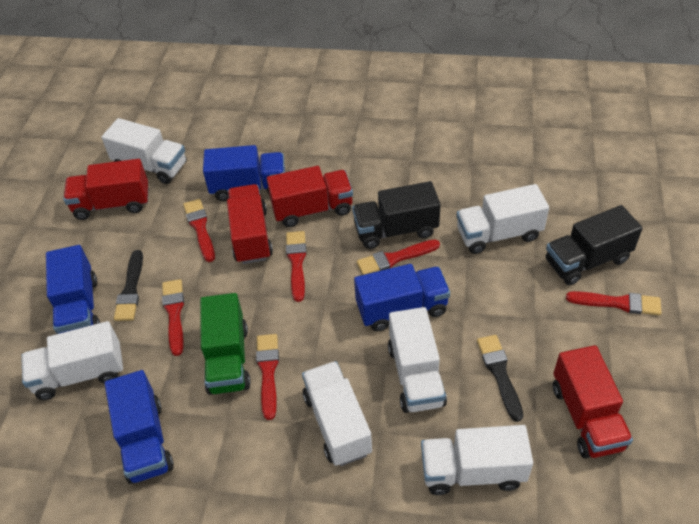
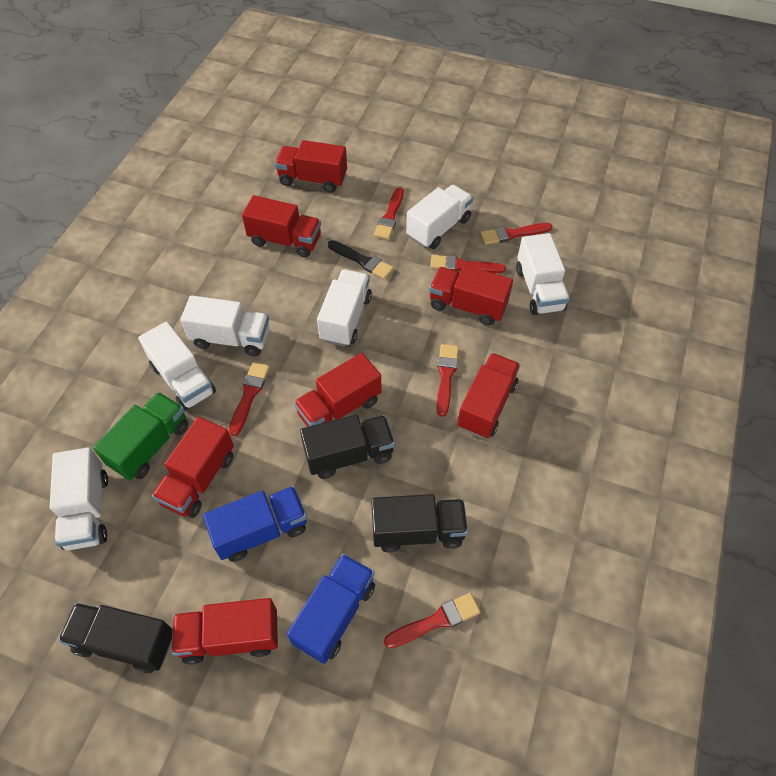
black brush: 2 -> 1
black truck: 2 -> 3
blue truck: 4 -> 2
red truck: 4 -> 7

